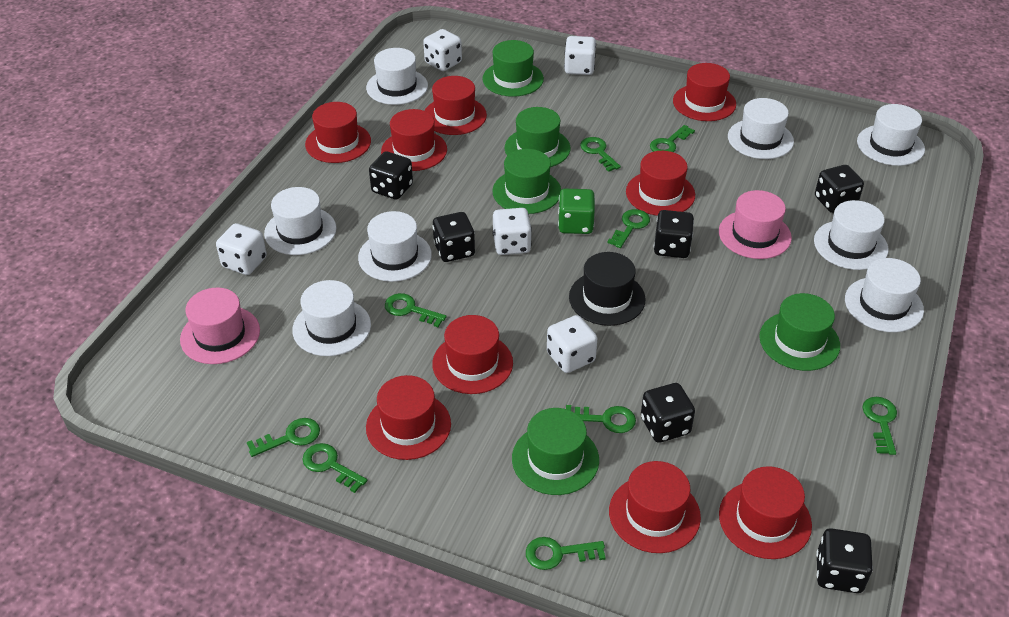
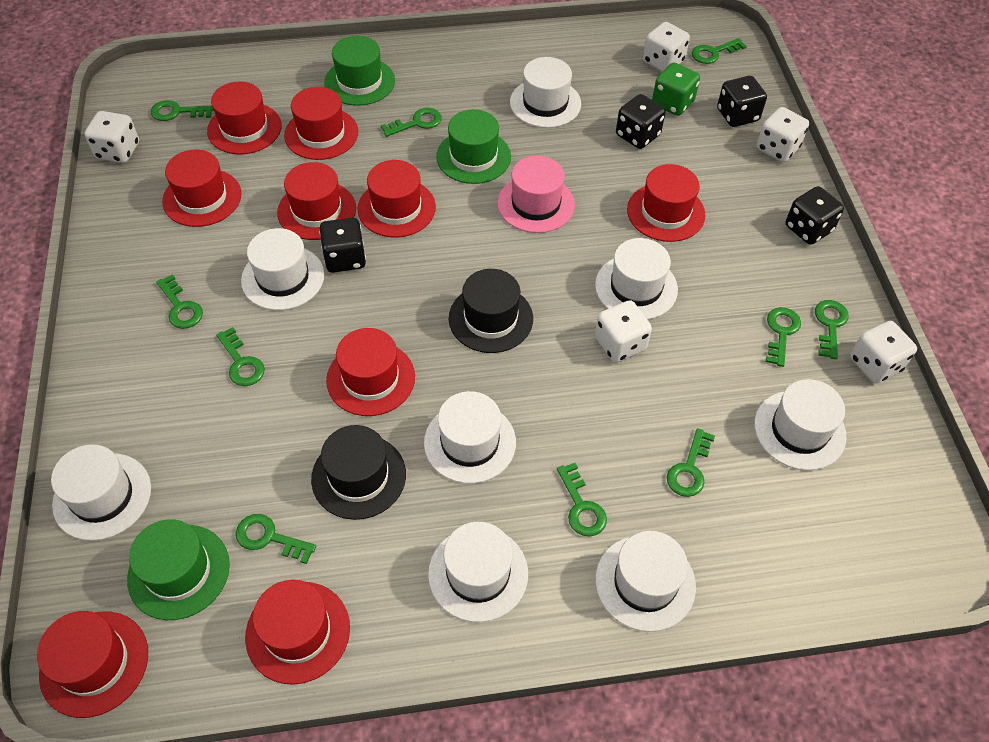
black dice: 6 -> 4
black hat: 1 -> 2
green hat: 5 -> 3
green key: 9 -> 10
pink hat: 2 -> 1

